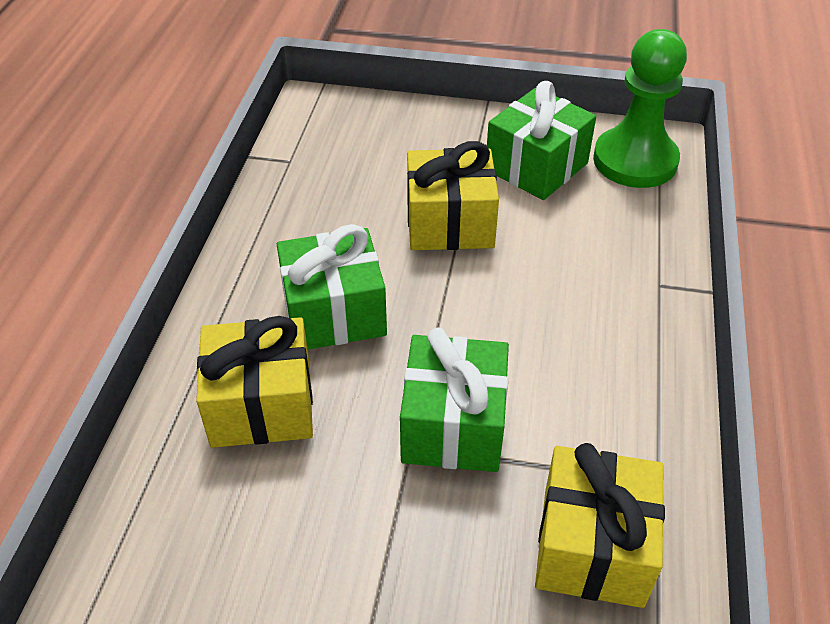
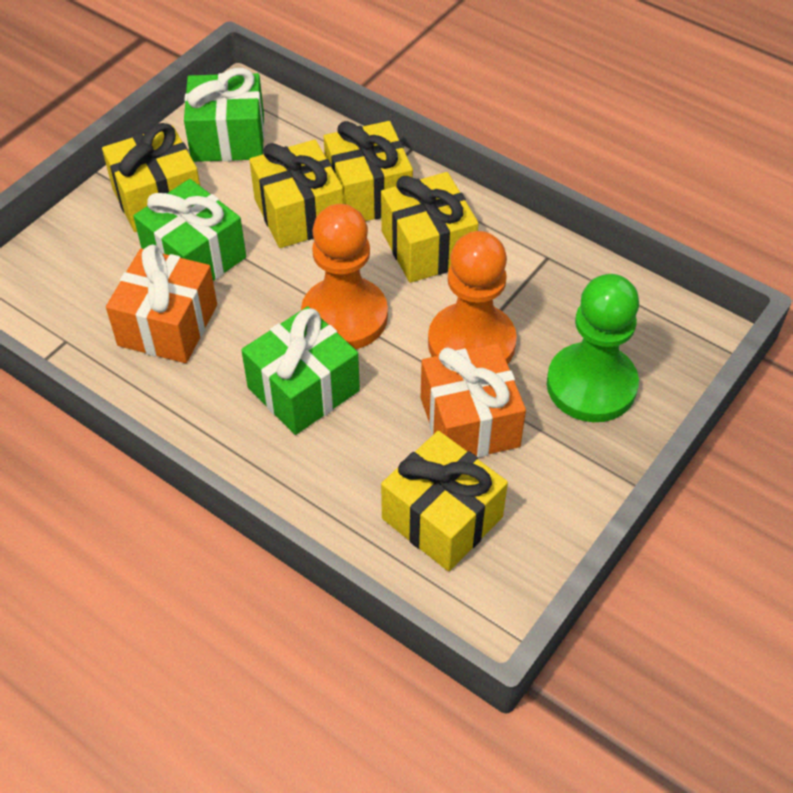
orange gift: 0 -> 2
orange pawn: 0 -> 2
yellow gift: 3 -> 5

